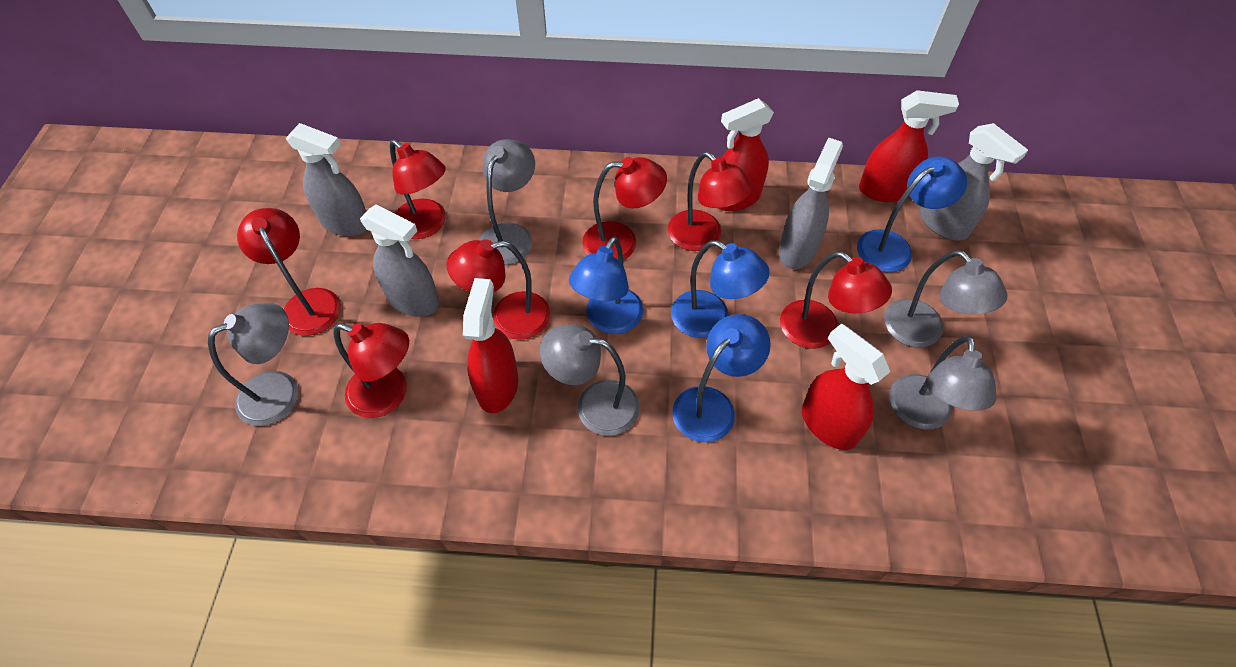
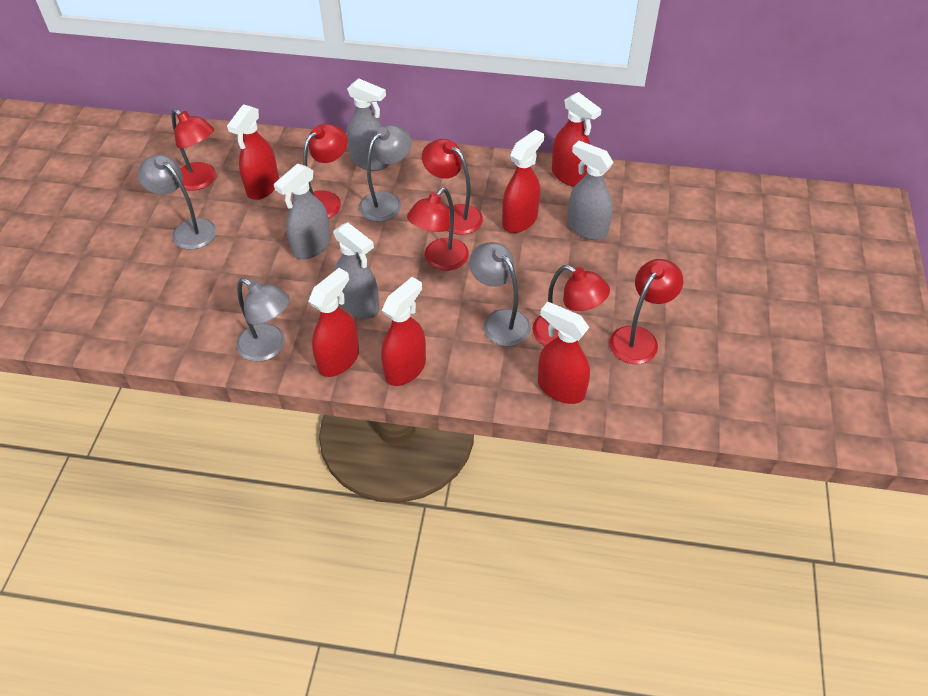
blue lamp: 4 -> 0
grey lamp: 5 -> 4
red lamp: 7 -> 6
red spray bottle: 4 -> 6

